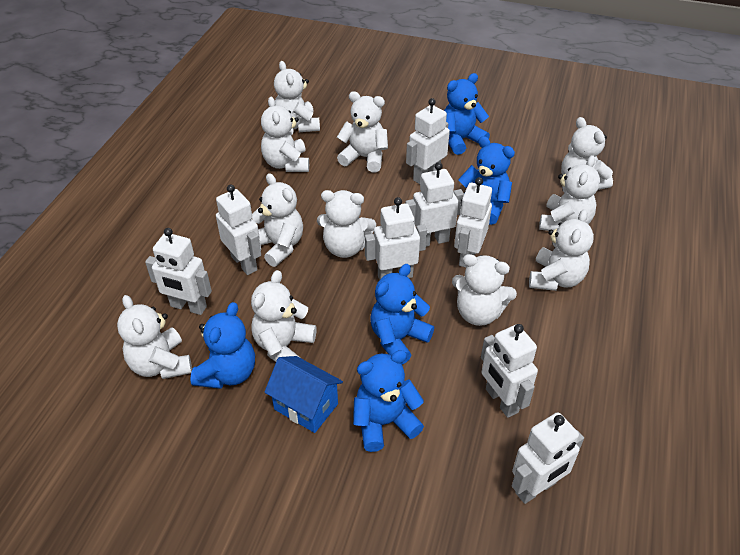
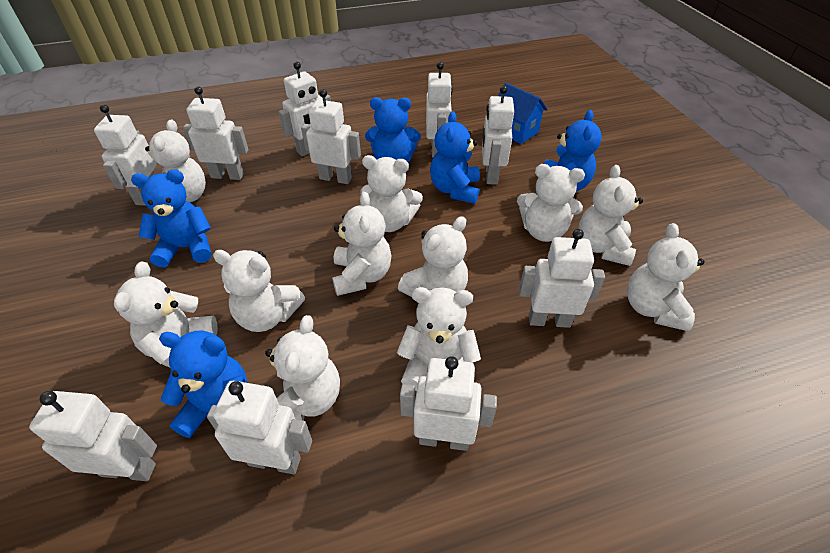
white robot: 8 -> 10

